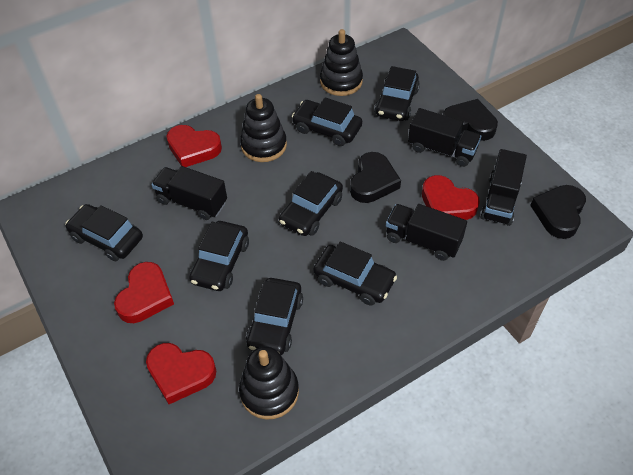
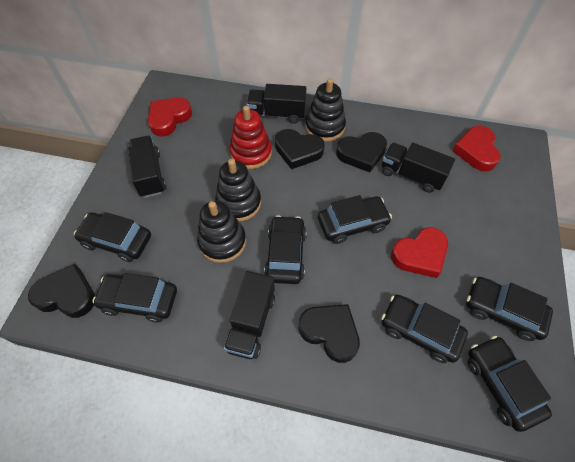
black heart: 3 -> 4
red heart: 4 -> 3
red stacking toy: 0 -> 1

